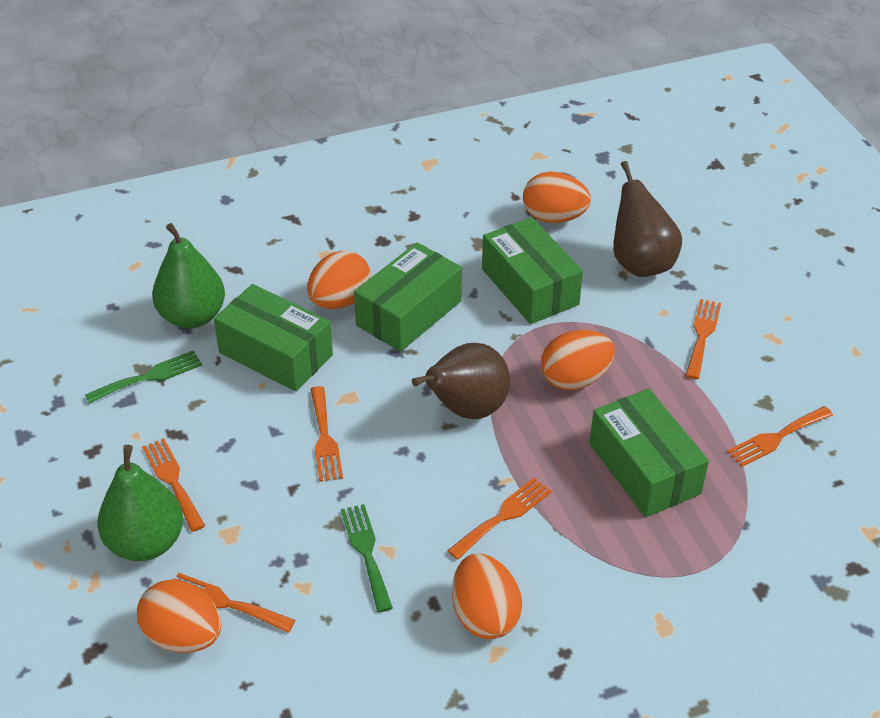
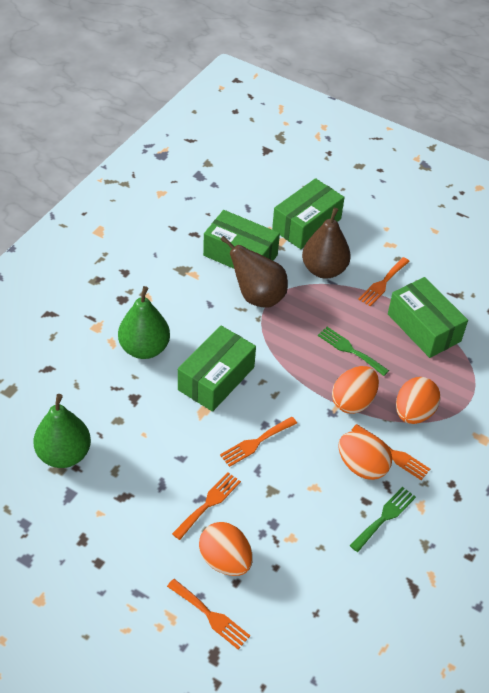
orange egg: 5 -> 4
orange fork: 6 -> 5

